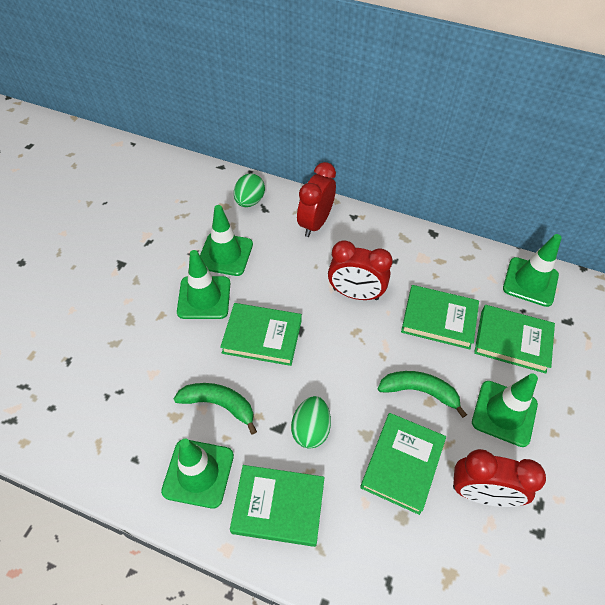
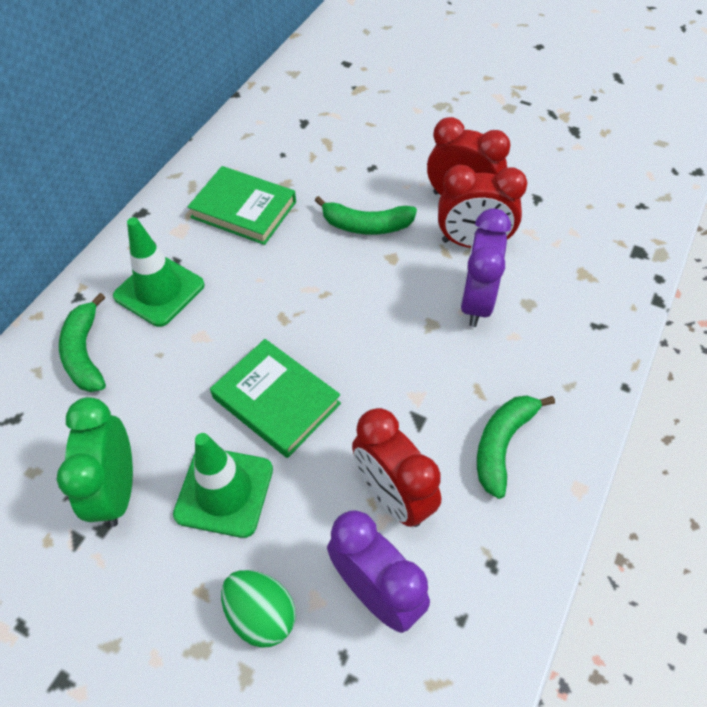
green banana: 2 -> 3
green book: 5 -> 2
green clock: 0 -> 1
green egg: 2 -> 1
green traffic cone: 5 -> 2
purple clock: 0 -> 2

